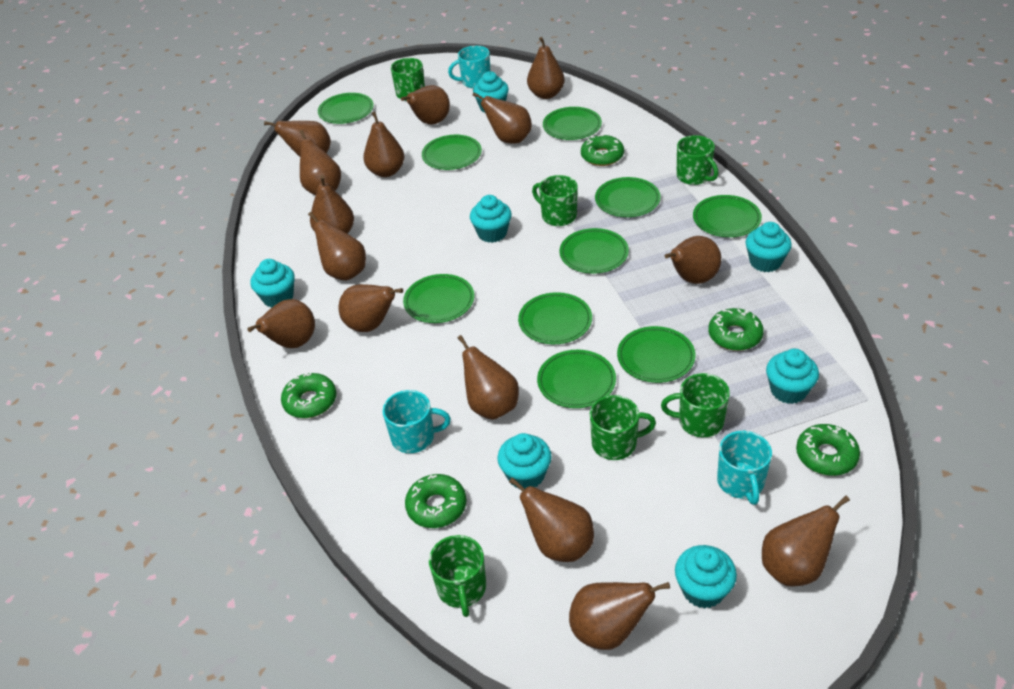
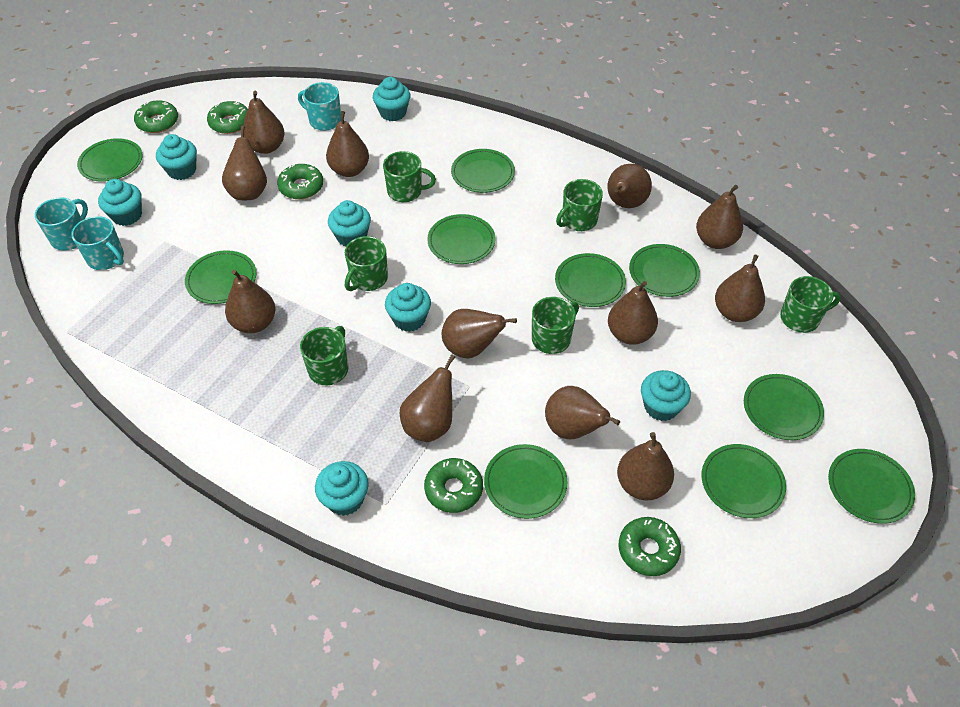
brown pear: 15 -> 12

